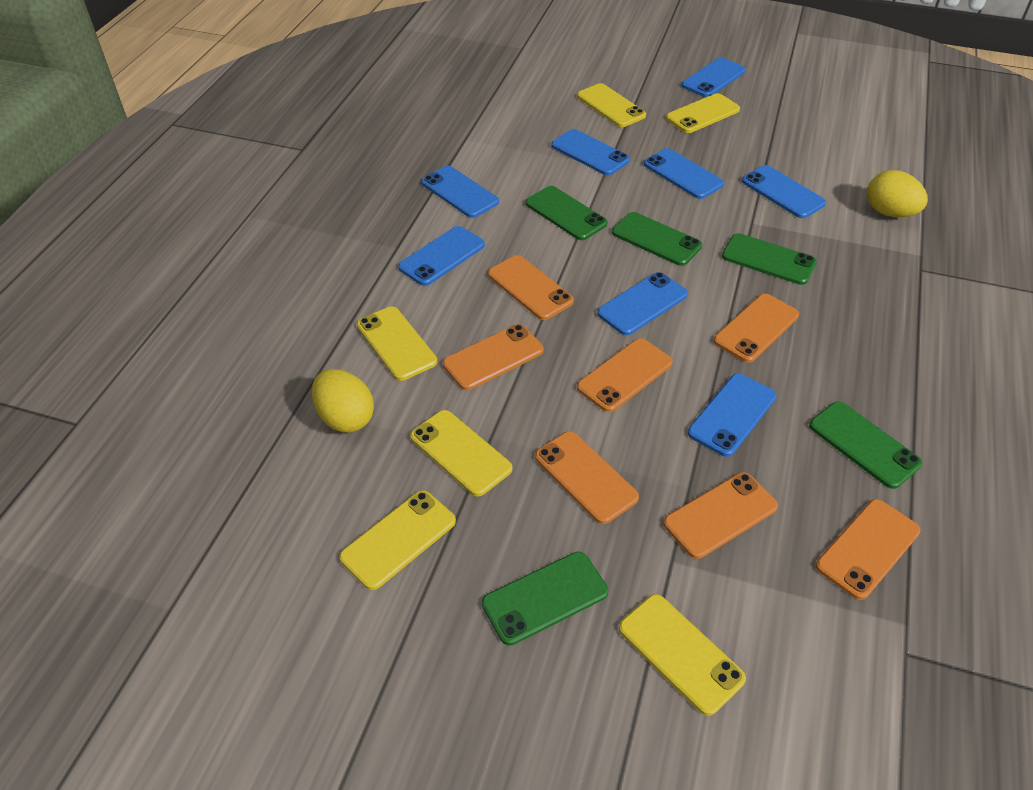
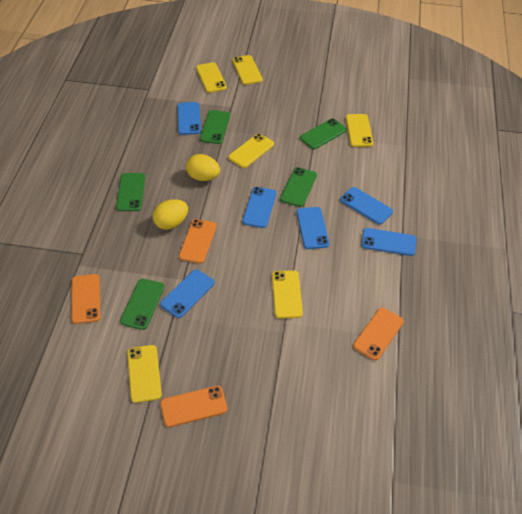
blue phone: 8 -> 6
orange phone: 7 -> 4

